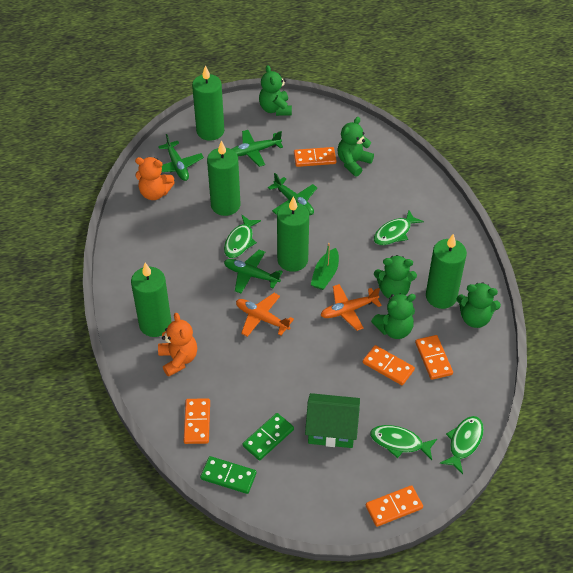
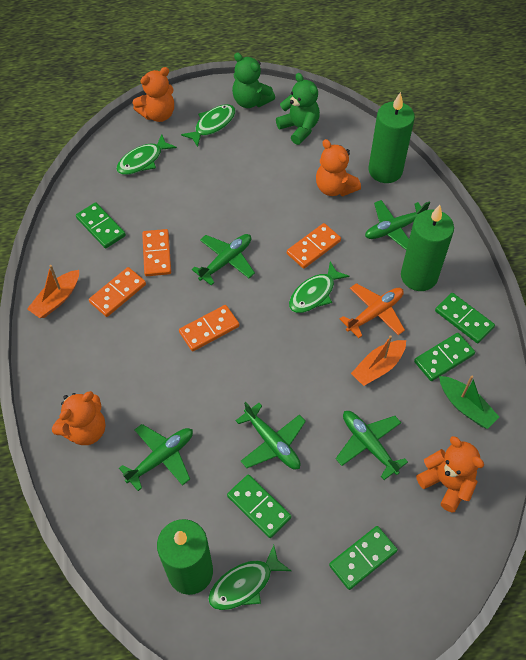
green candle: 5 -> 3
green domino: 2 -> 5
green house: 1 -> 0
green plane: 4 -> 5
green teddy bear: 5 -> 2
orange boat: 0 -> 2
orange domino: 5 -> 4
orange plane: 2 -> 1
orange teddy bear: 2 -> 4

